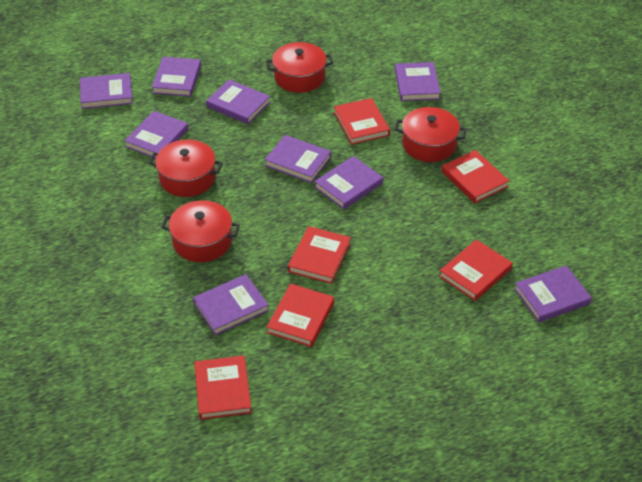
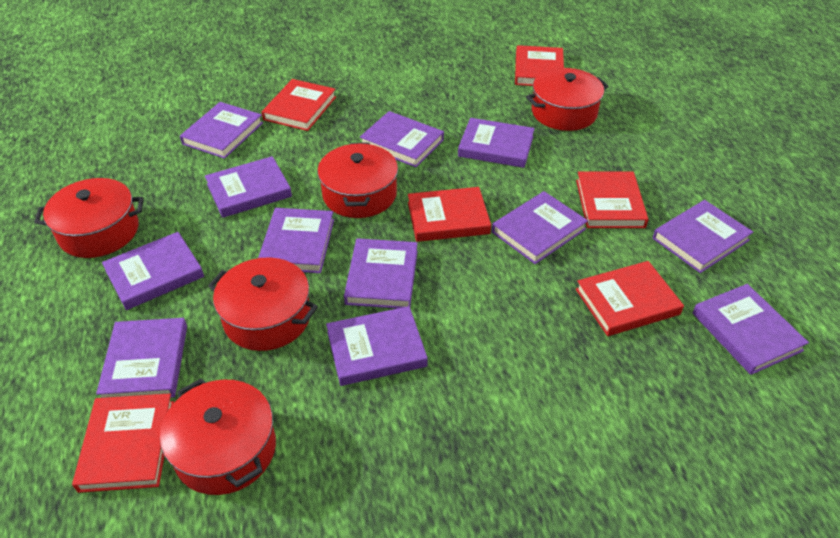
purple book: 9 -> 12
red pot: 4 -> 5

